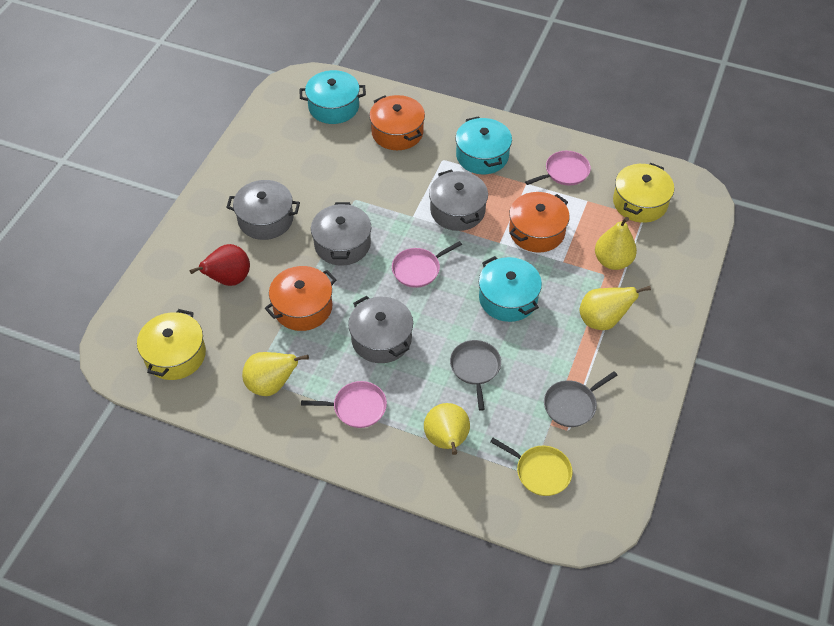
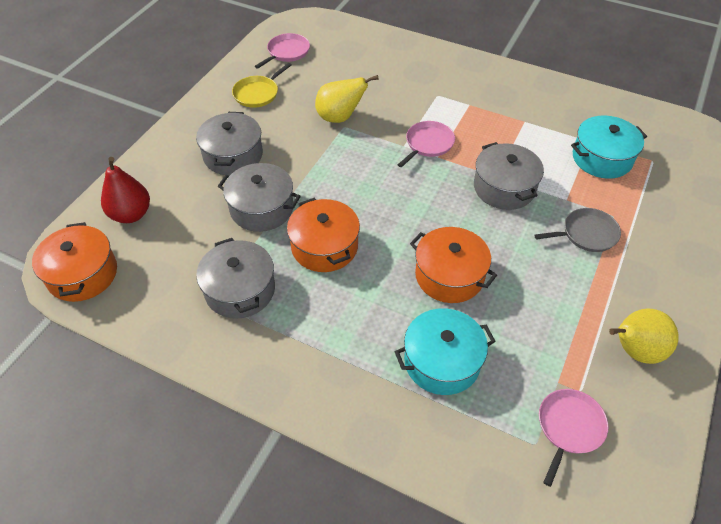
grey pan: 2 -> 1
turquoise pot: 3 -> 2
yellow pear: 4 -> 2
yellow pot: 2 -> 0

